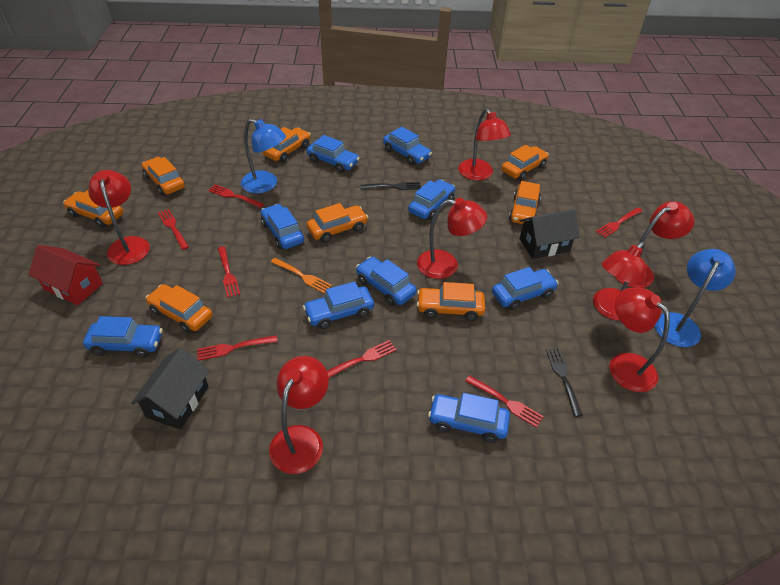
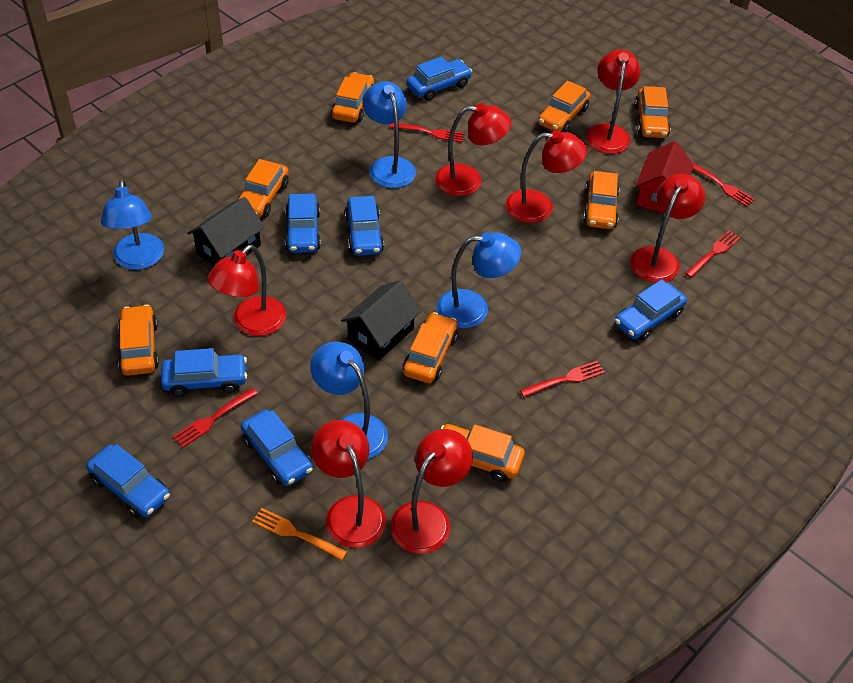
black fork: 2 -> 0
blue car: 9 -> 7
blue lamp: 2 -> 4
red fork: 7 -> 5

